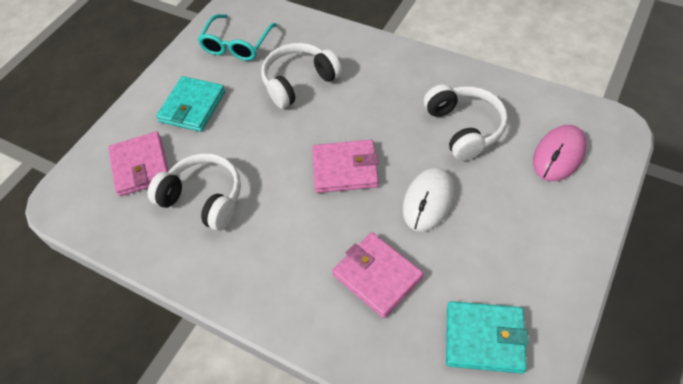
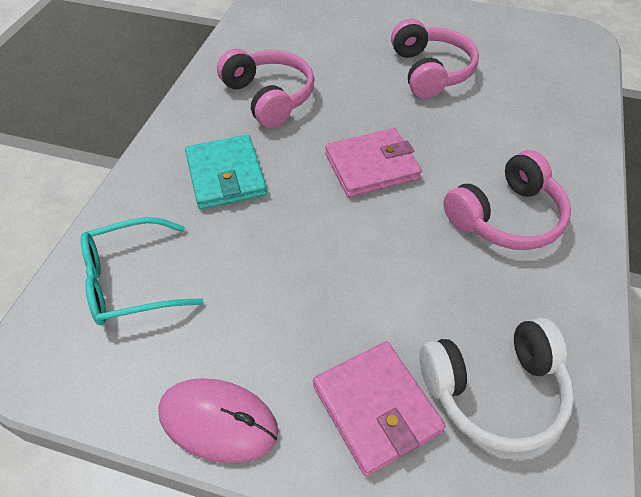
pink headphones: 0 -> 3
pink wallet: 3 -> 2
turquoise wallet: 2 -> 1
white headphones: 3 -> 1
white mouse: 1 -> 0

